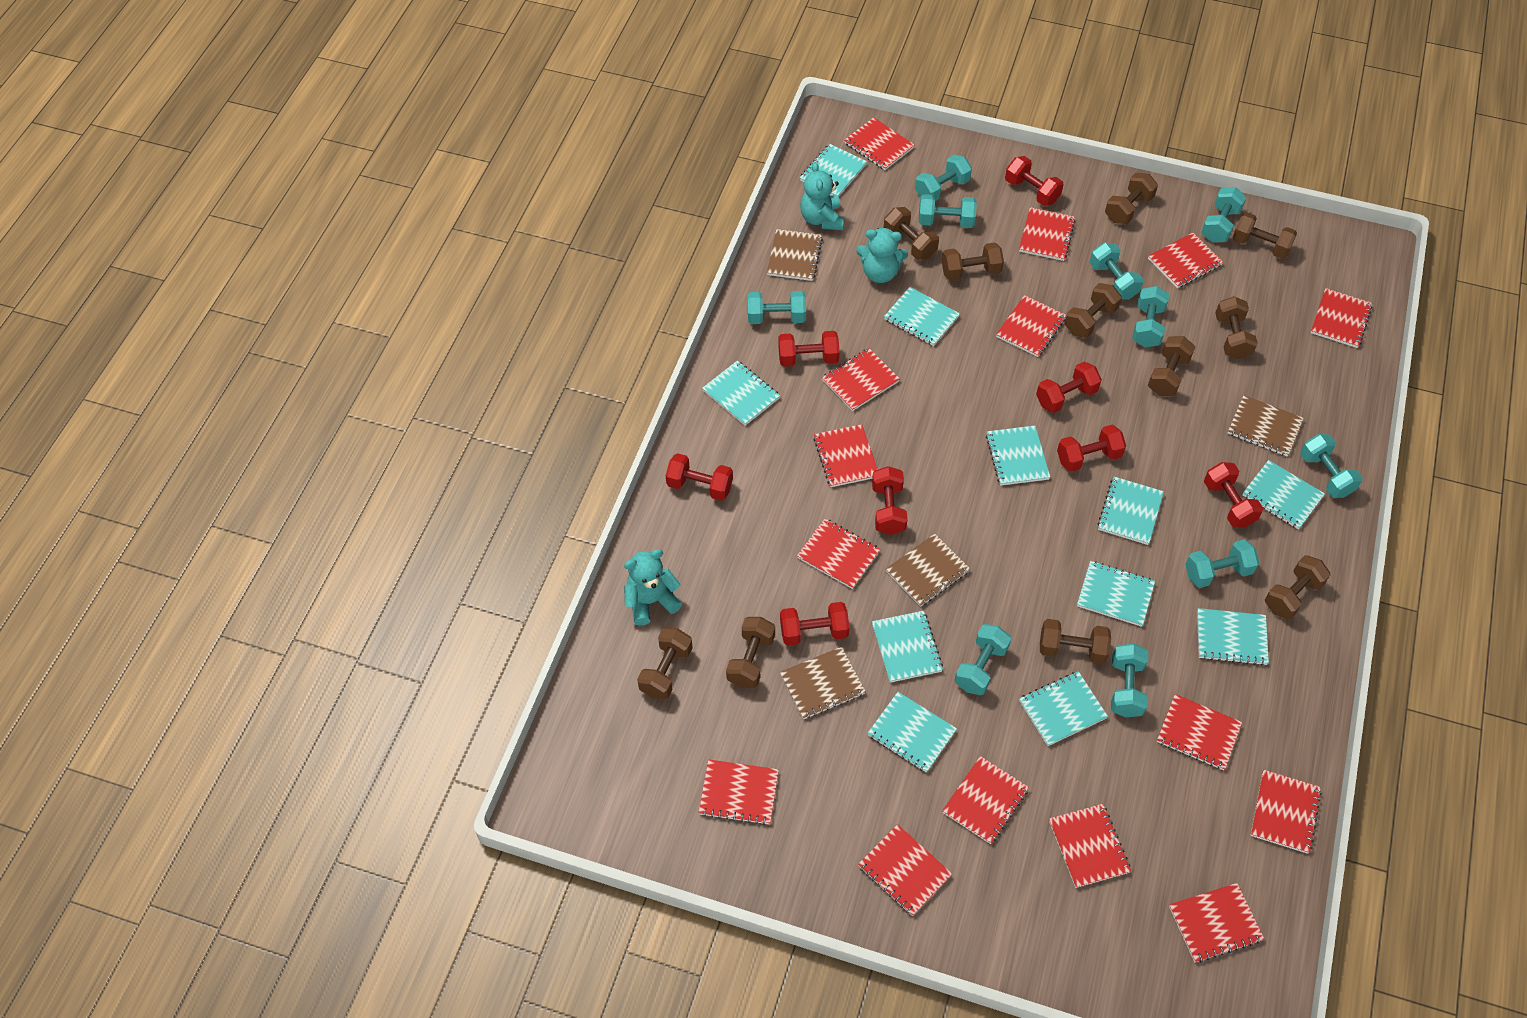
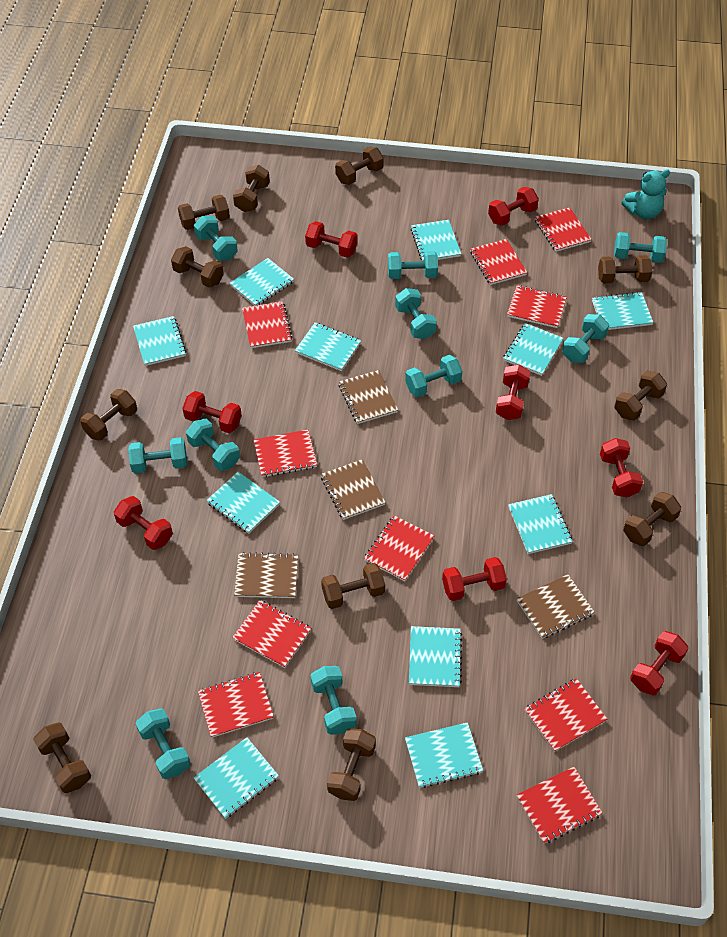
red notebook: 15 -> 10
turquoise teddy bear: 3 -> 1

